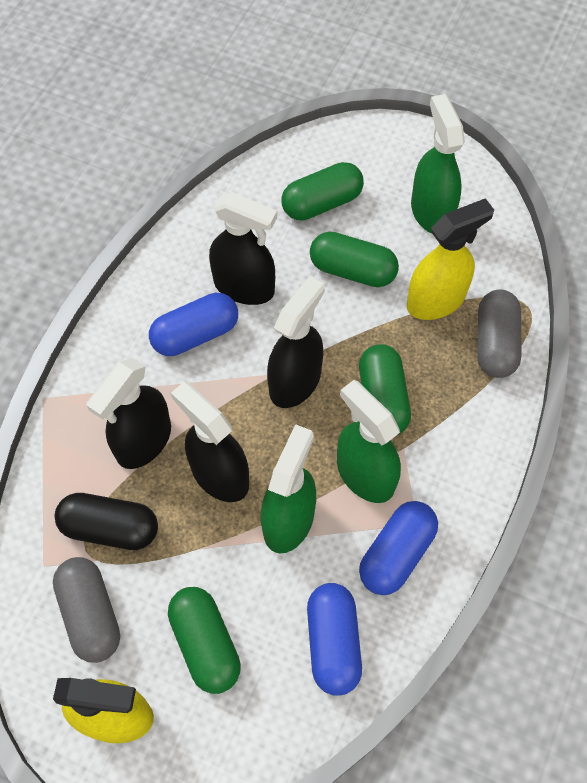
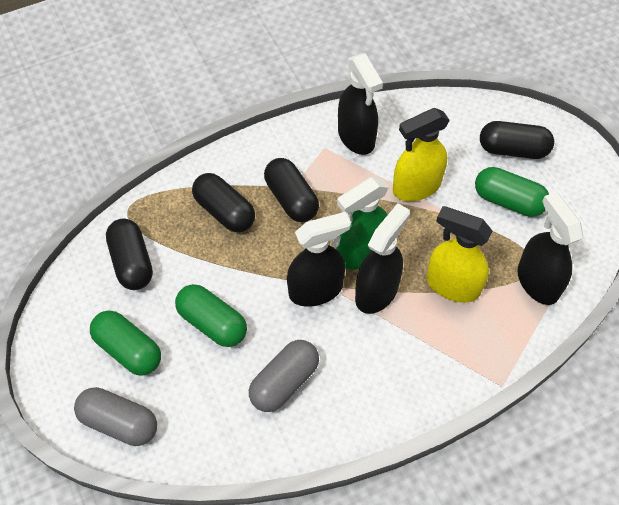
black capsule: 1 -> 4
blue capsule: 3 -> 0
green capsule: 4 -> 3
green spray bottle: 3 -> 1

